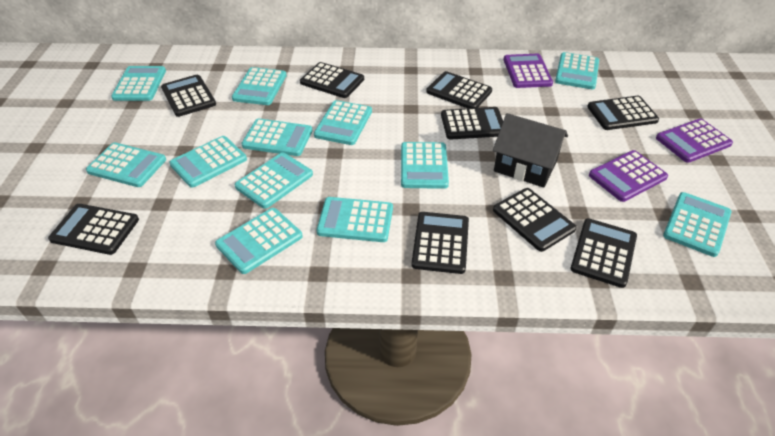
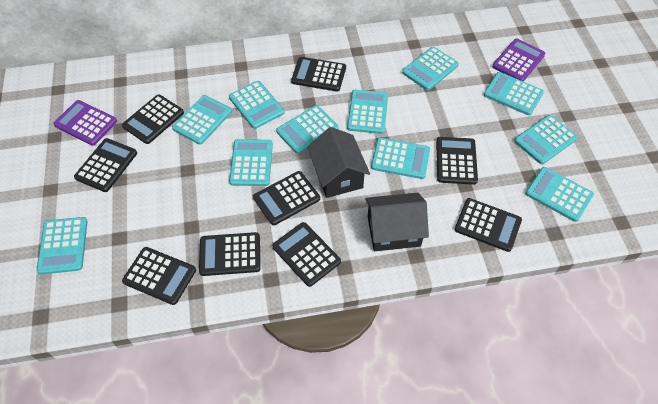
black house: 1 -> 2
purple calculator: 3 -> 2
turquoise calculator: 12 -> 11

